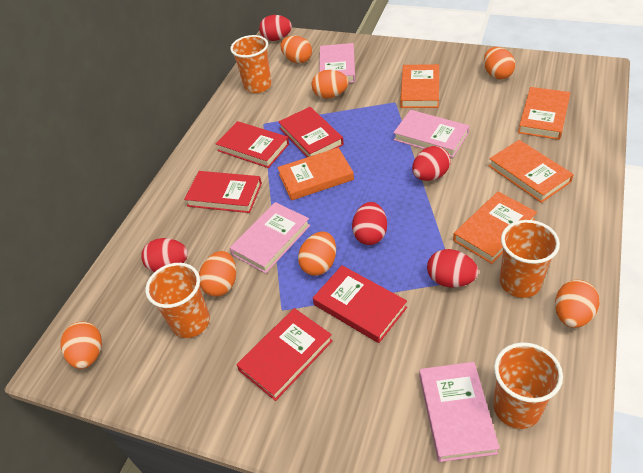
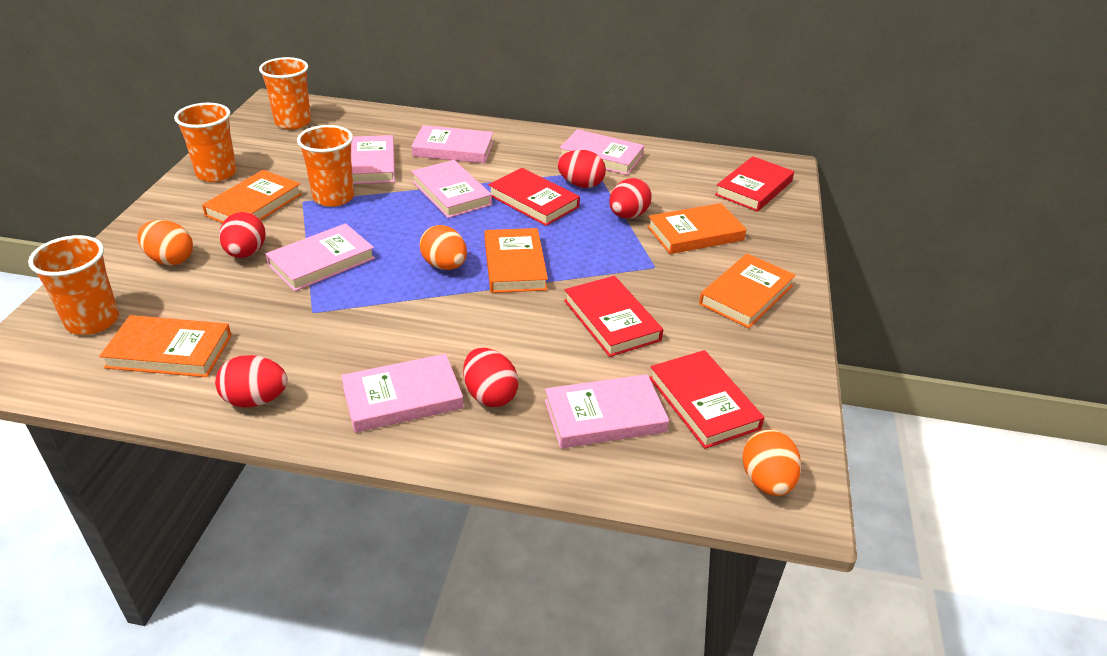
orange egg: 7 -> 3
pink book: 4 -> 7
red book: 5 -> 4

